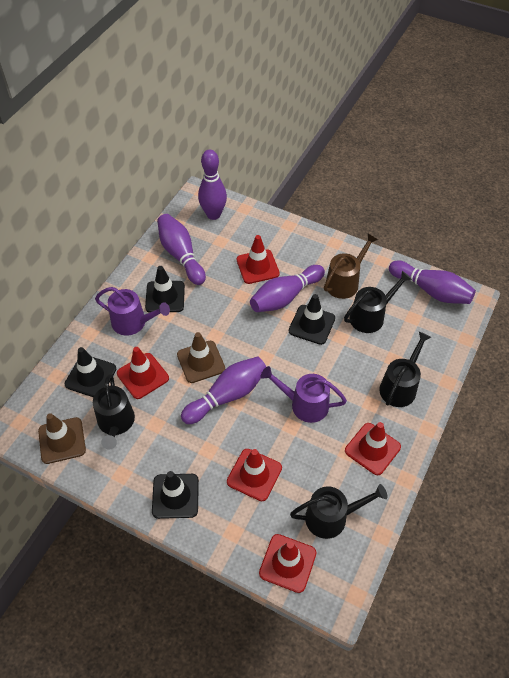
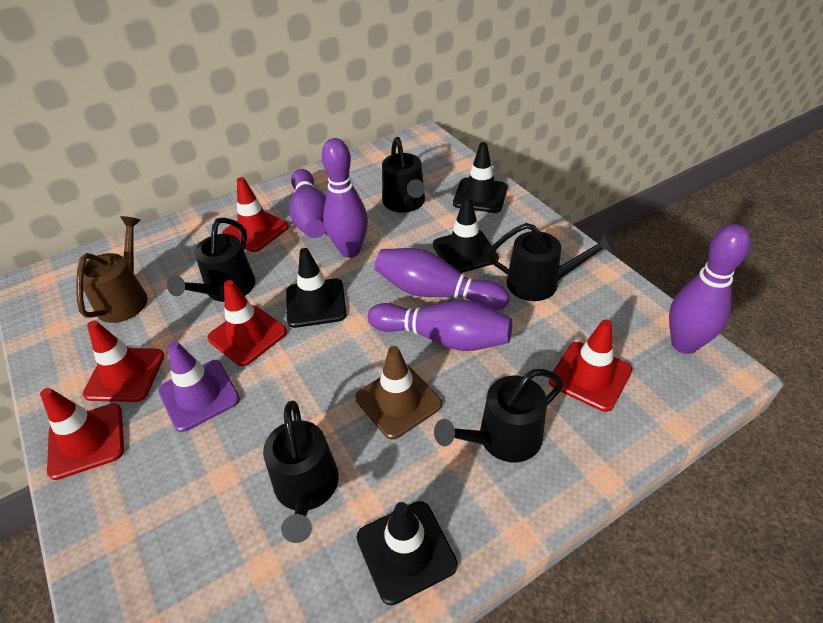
black watering can: 4 -> 5
brown traffic cone: 2 -> 1
purple traffic cone: 0 -> 1
purple watering can: 2 -> 0

